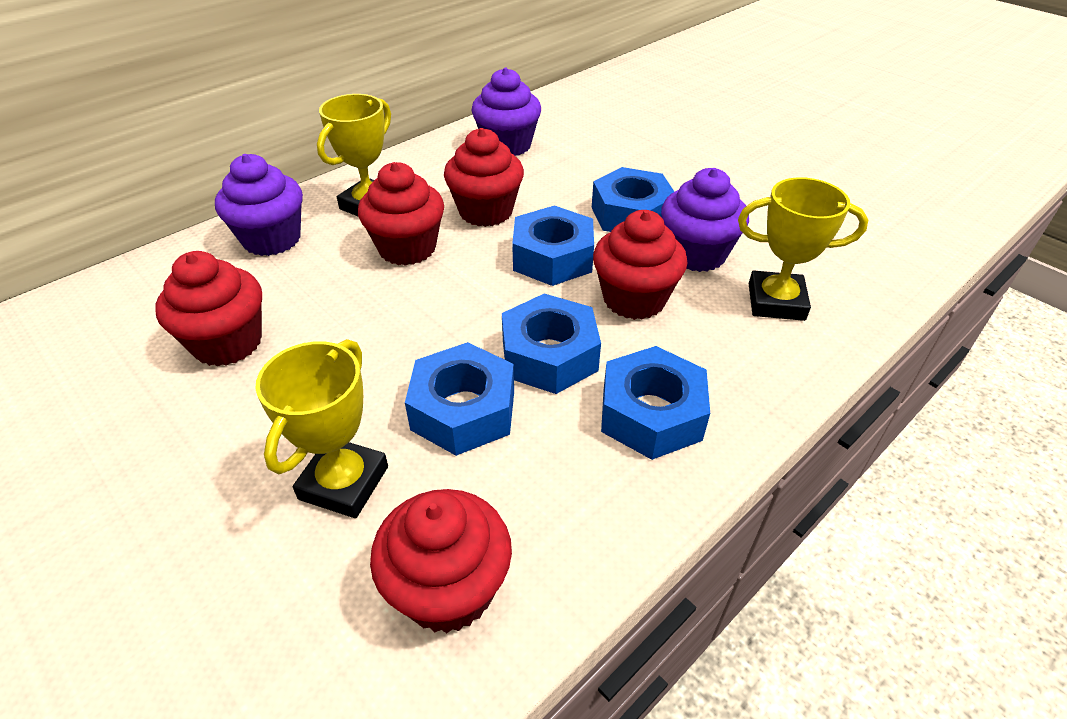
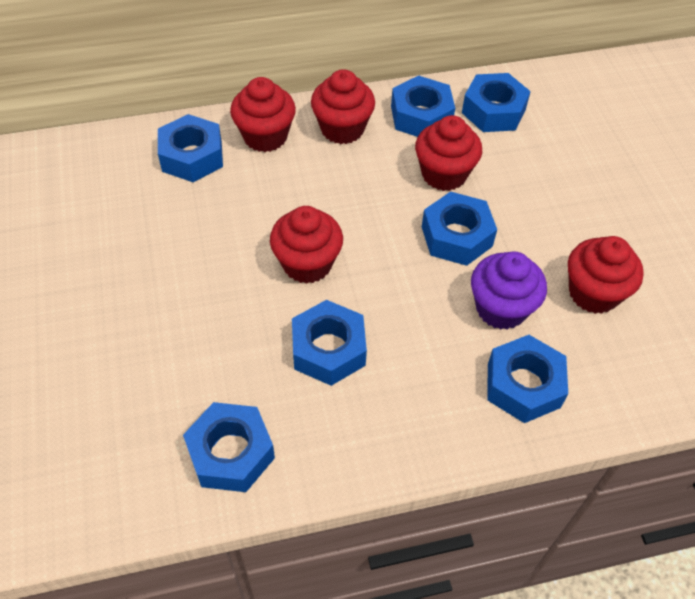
blue nut: 5 -> 7
purple cupcake: 3 -> 1
yellow trophy: 3 -> 0

